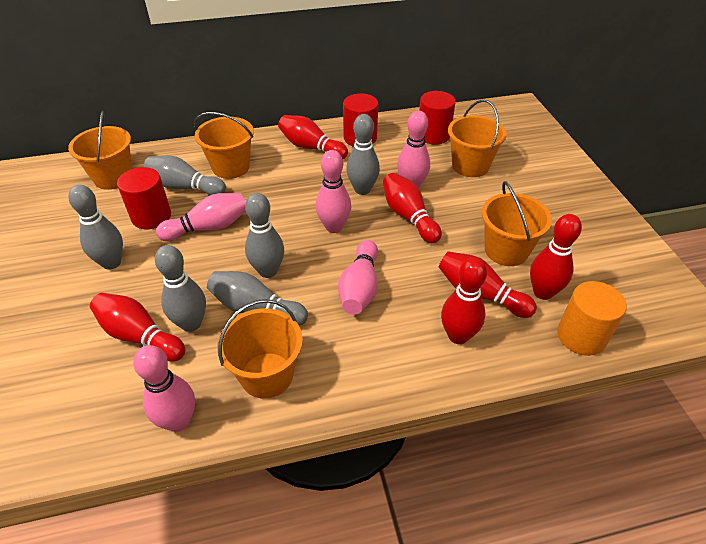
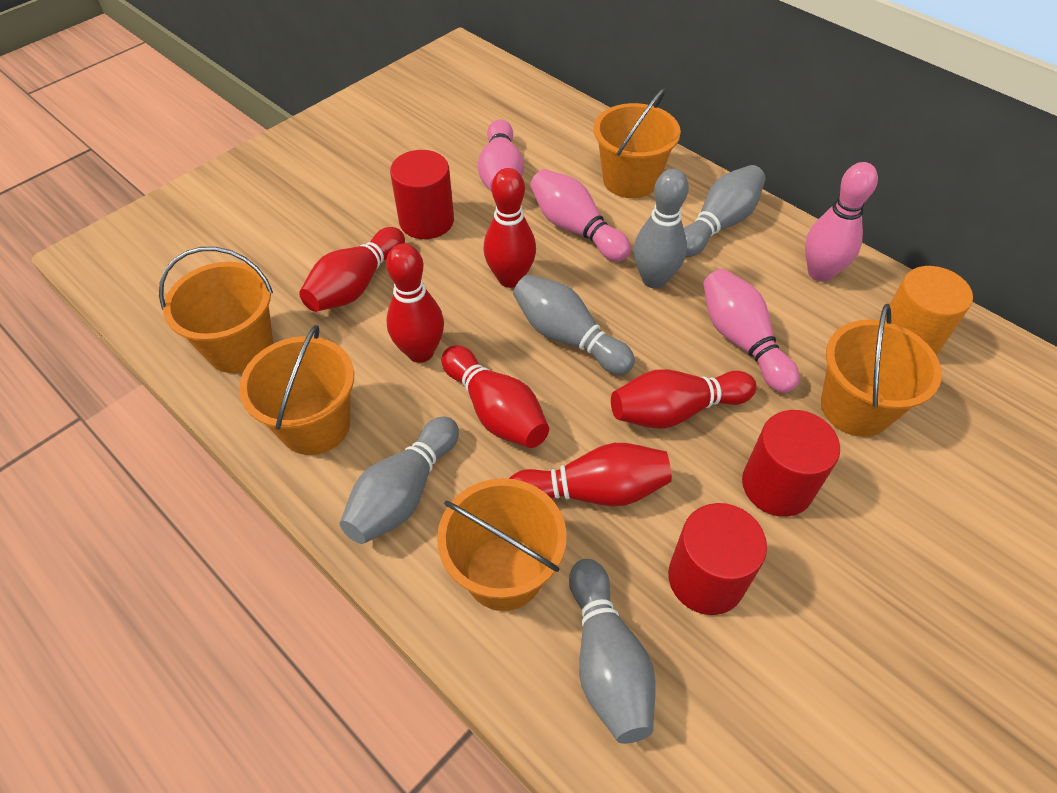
grey bowling pin: 6 -> 5
pink bowling pin: 5 -> 4

